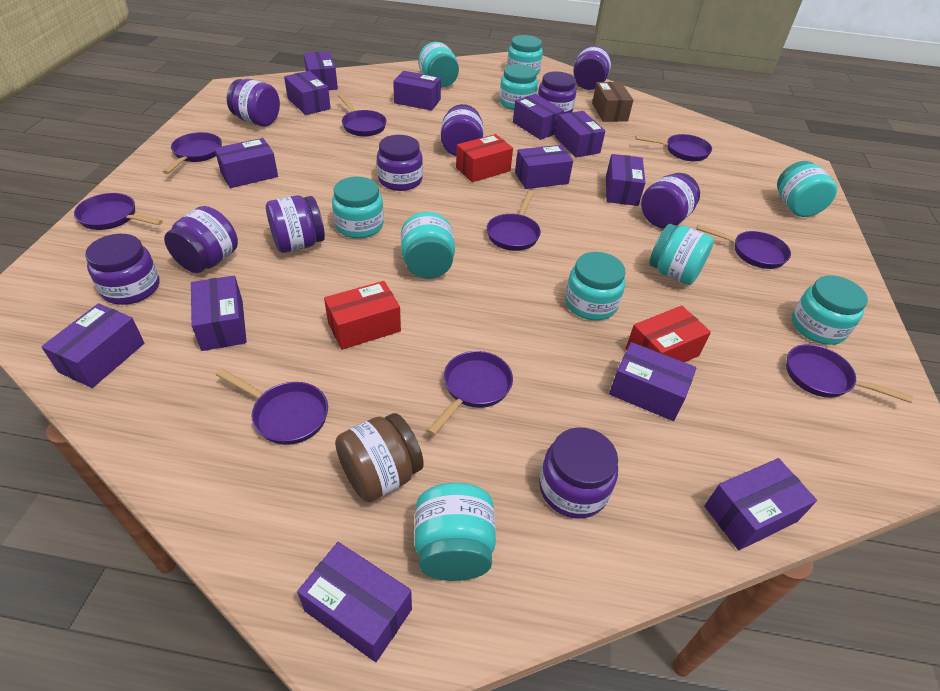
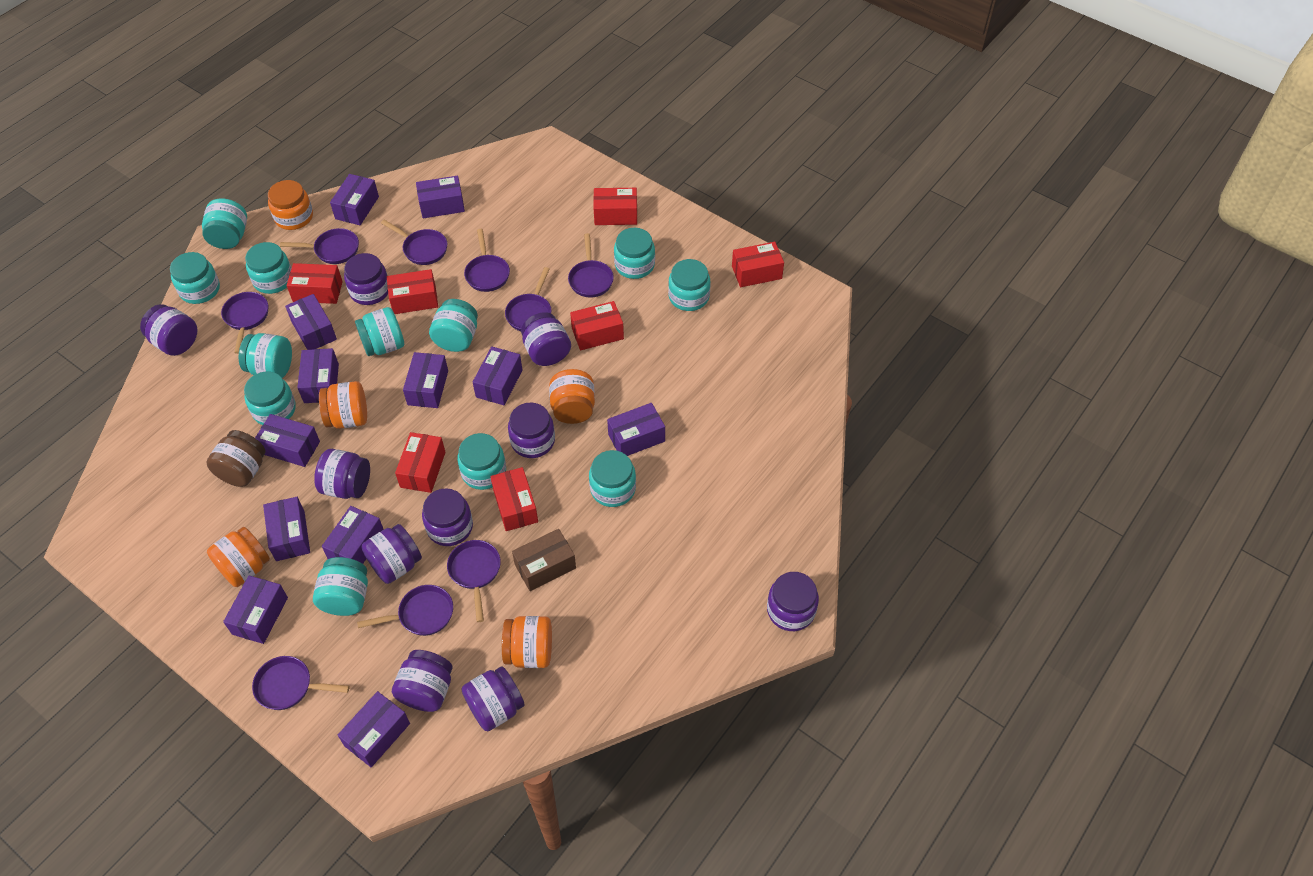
orange jar: 0 -> 5
purple box: 13 -> 12
red box: 3 -> 7
turquoise jar: 10 -> 12

